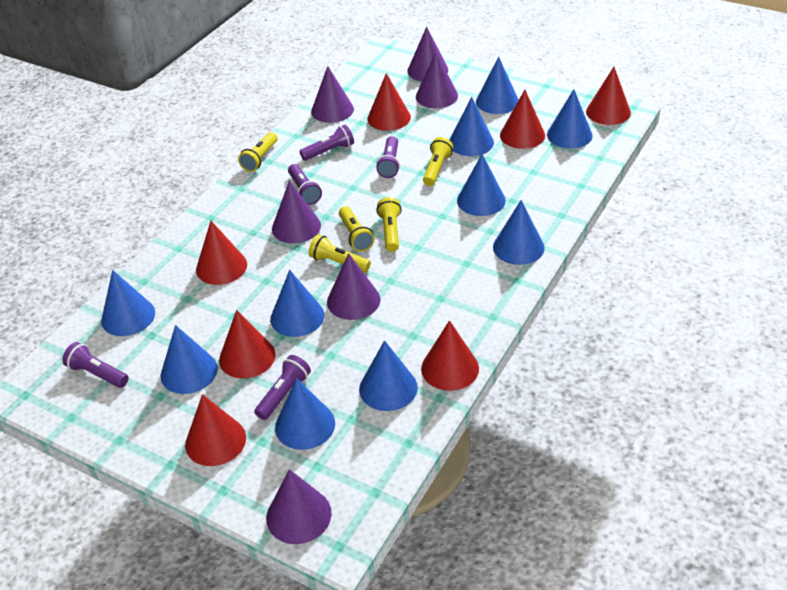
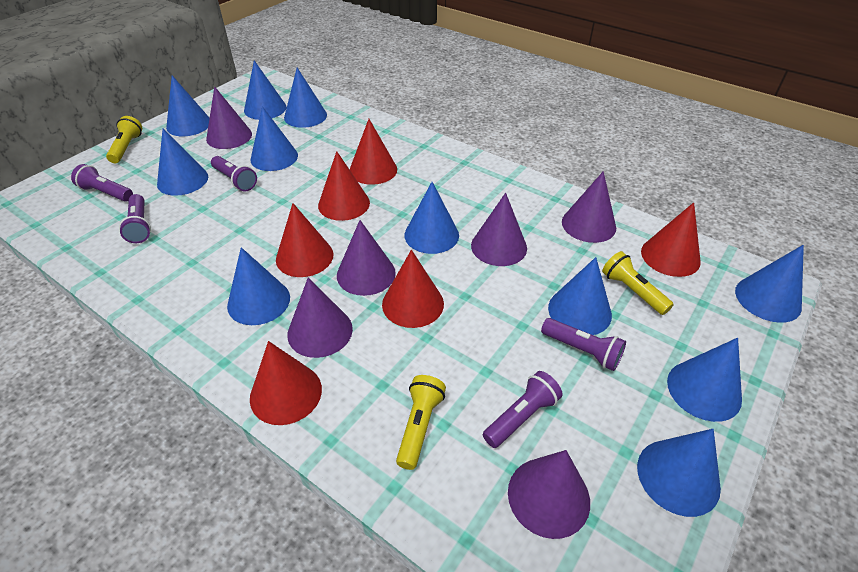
blue cone: 10 -> 11
red cone: 7 -> 6
yellow flashlight: 5 -> 3

